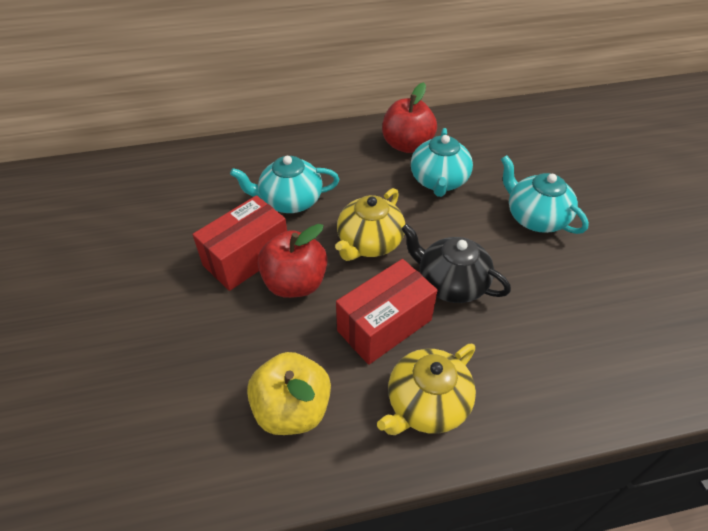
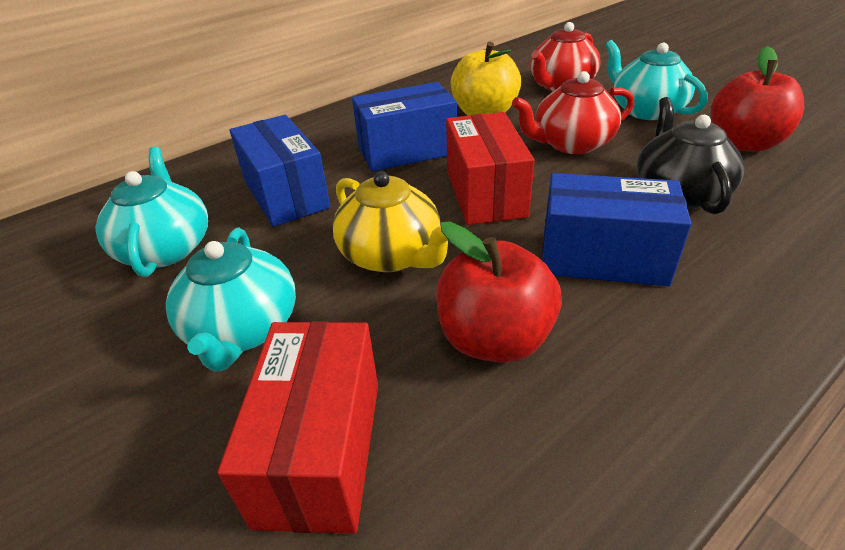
blue box: 0 -> 3
red teapot: 0 -> 2
yellow teapot: 2 -> 1

